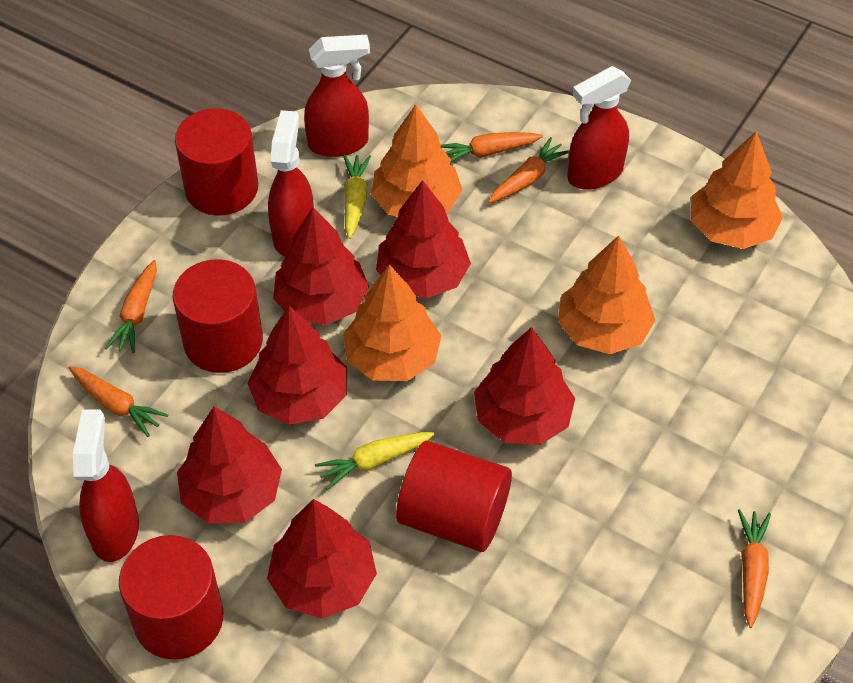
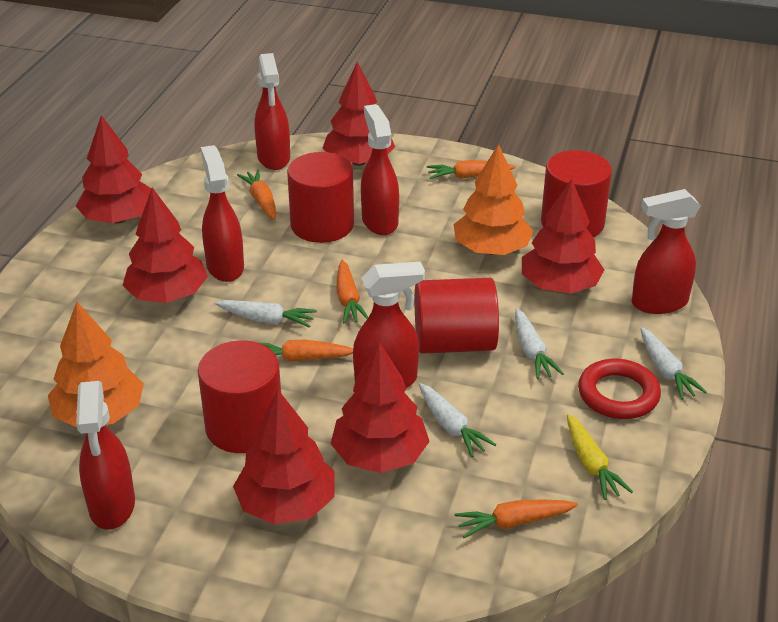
orange tree: 4 -> 2
red ring: 0 -> 1
red spray bottle: 4 -> 6
white carrot: 0 -> 4
yellow carrot: 2 -> 1

